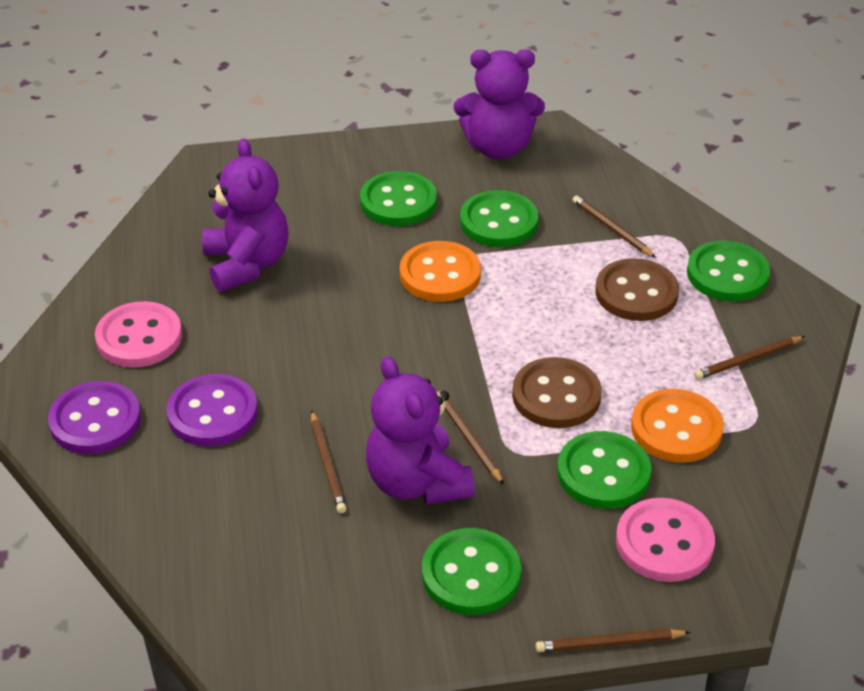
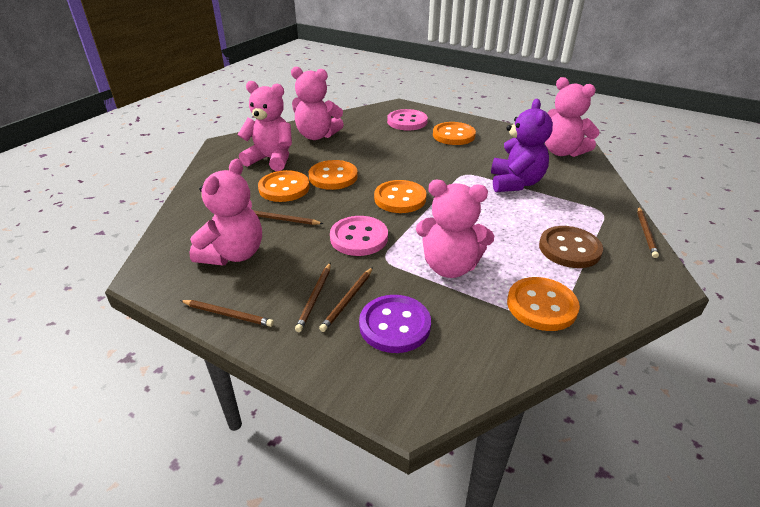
brown button: 2 -> 1
green button: 5 -> 0
orange button: 2 -> 5
pink teddy bear: 0 -> 5
purple button: 2 -> 1
purple teddy bear: 3 -> 1

